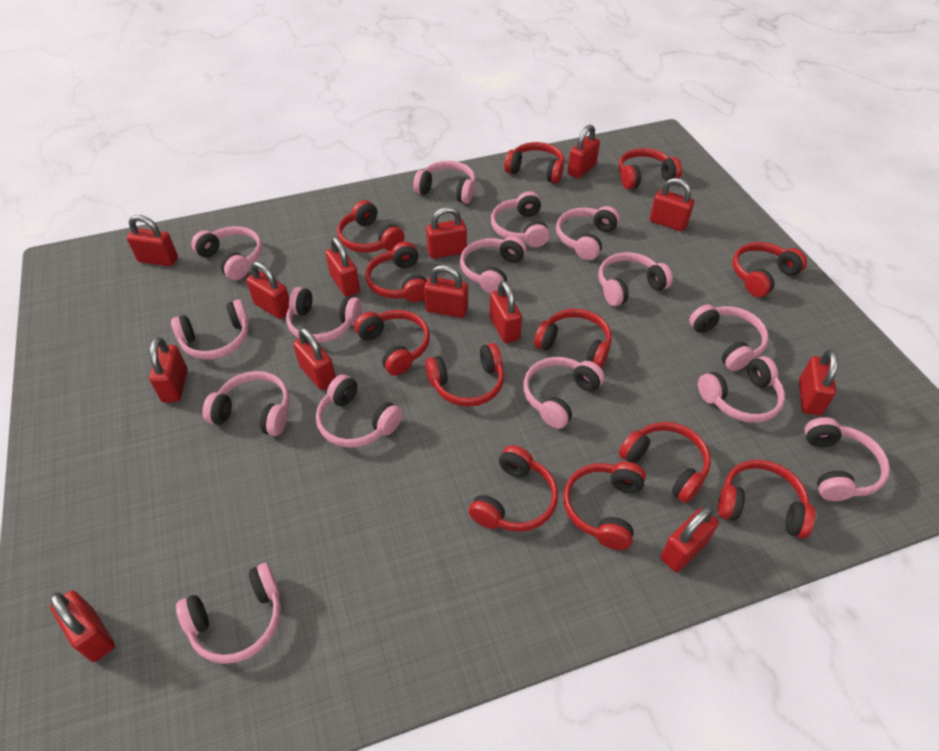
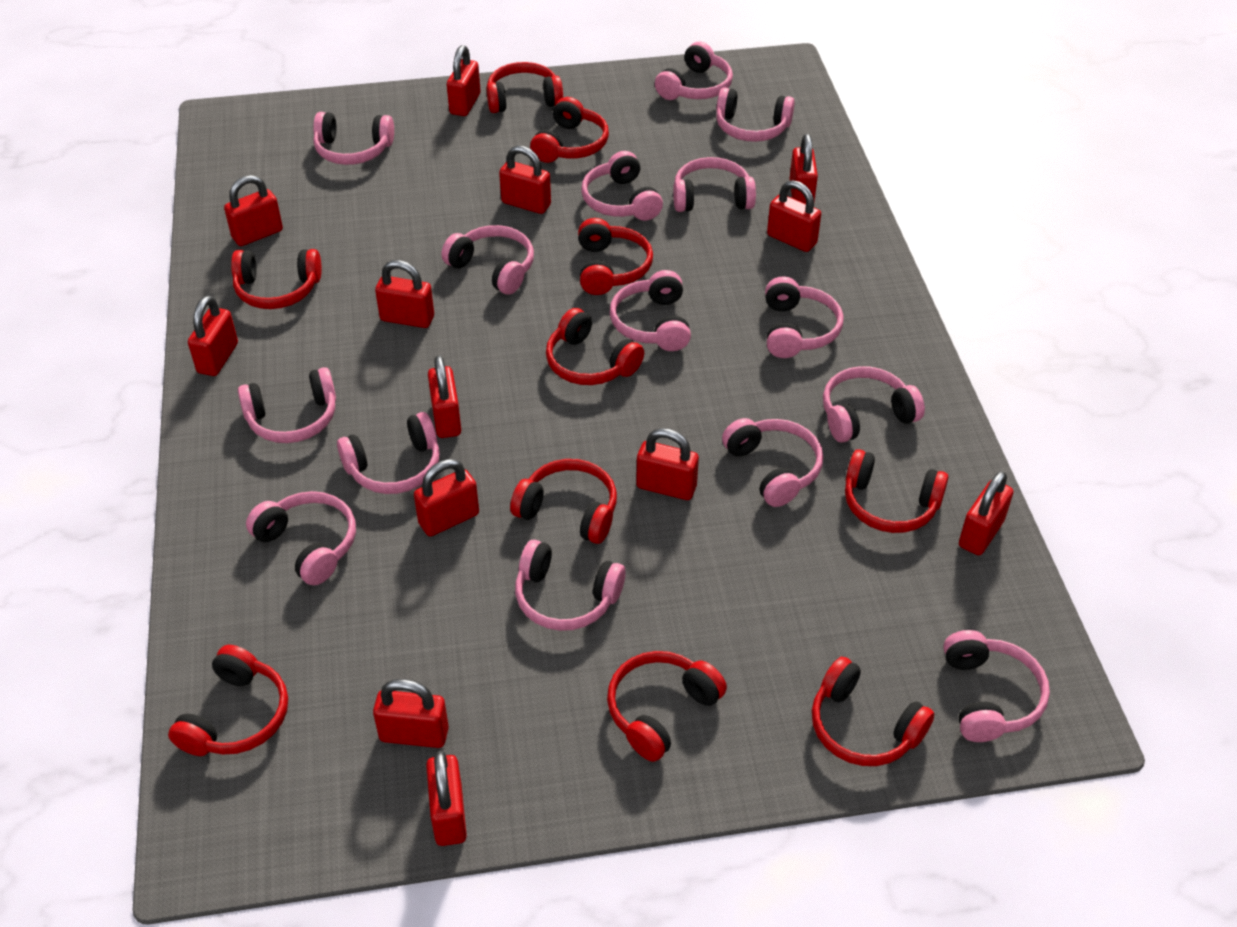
red headphones: 12 -> 10

